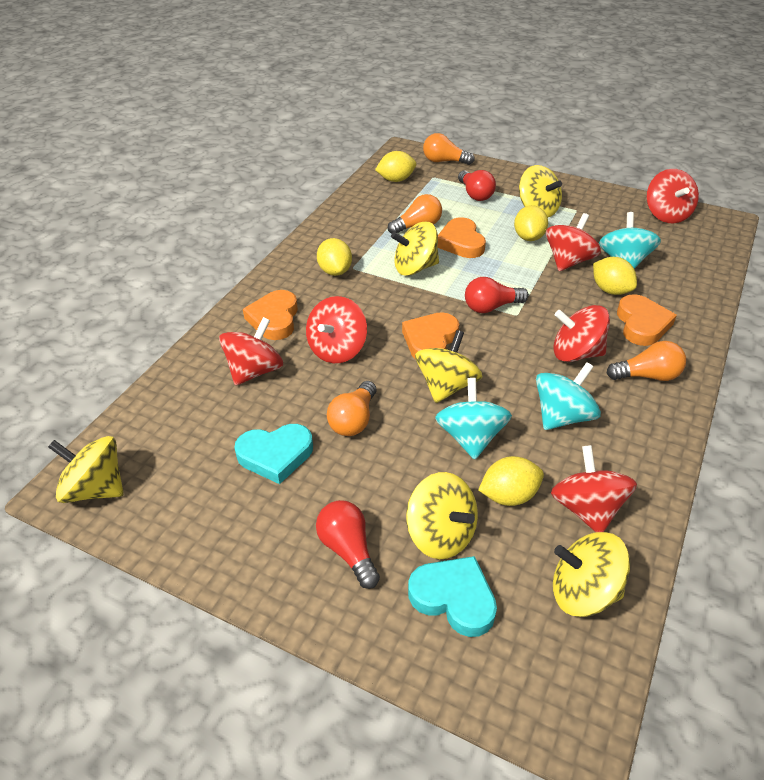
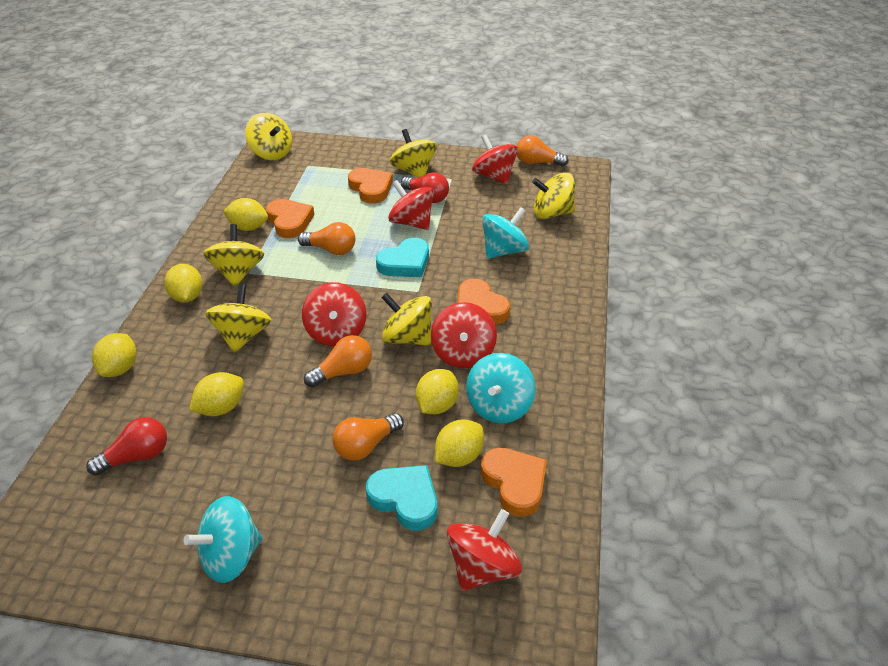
red light bulb: 3 -> 2
red spinning top: 6 -> 5
yellow lemon: 5 -> 6

